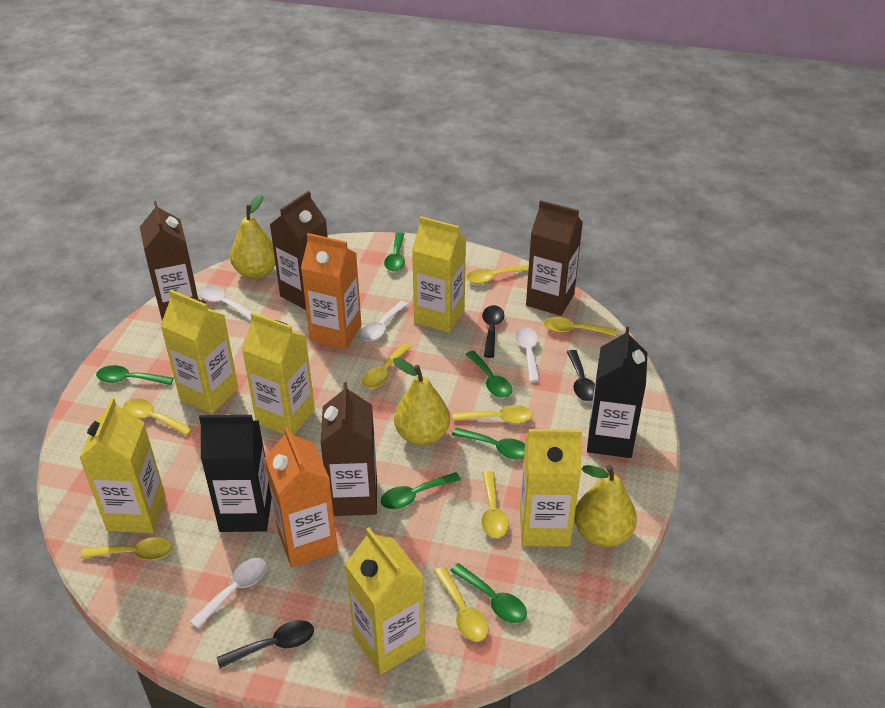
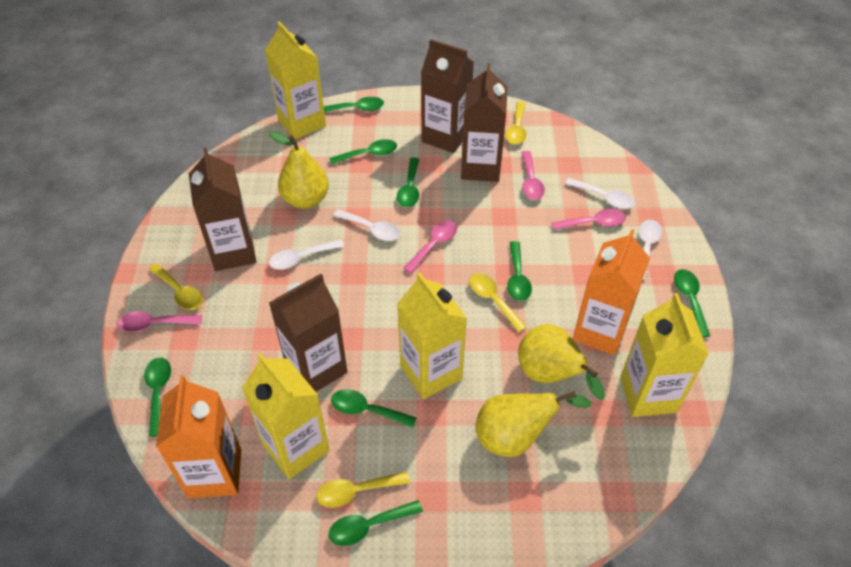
black carton: 2 -> 0
black spoon: 3 -> 0
green spoon: 6 -> 8
pink spoon: 0 -> 4
yellow carton: 6 -> 4
yellow spoon: 8 -> 4

